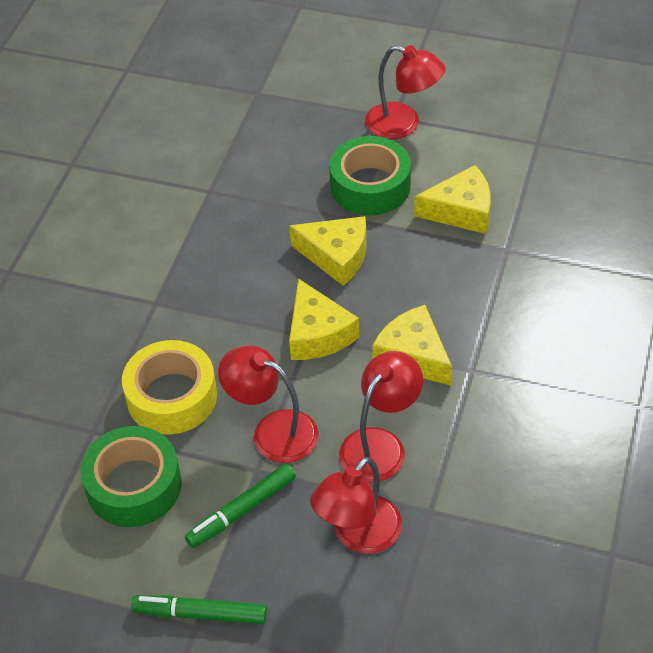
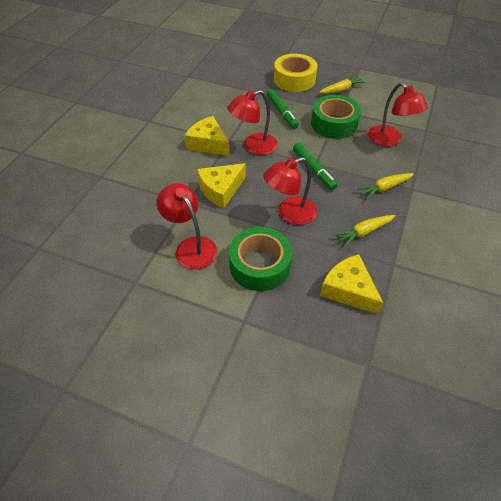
yellow carrot: 0 -> 3
yellow cheese: 4 -> 3

